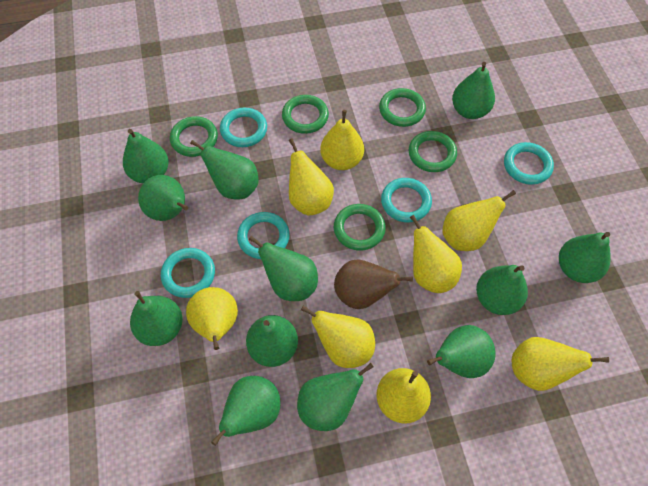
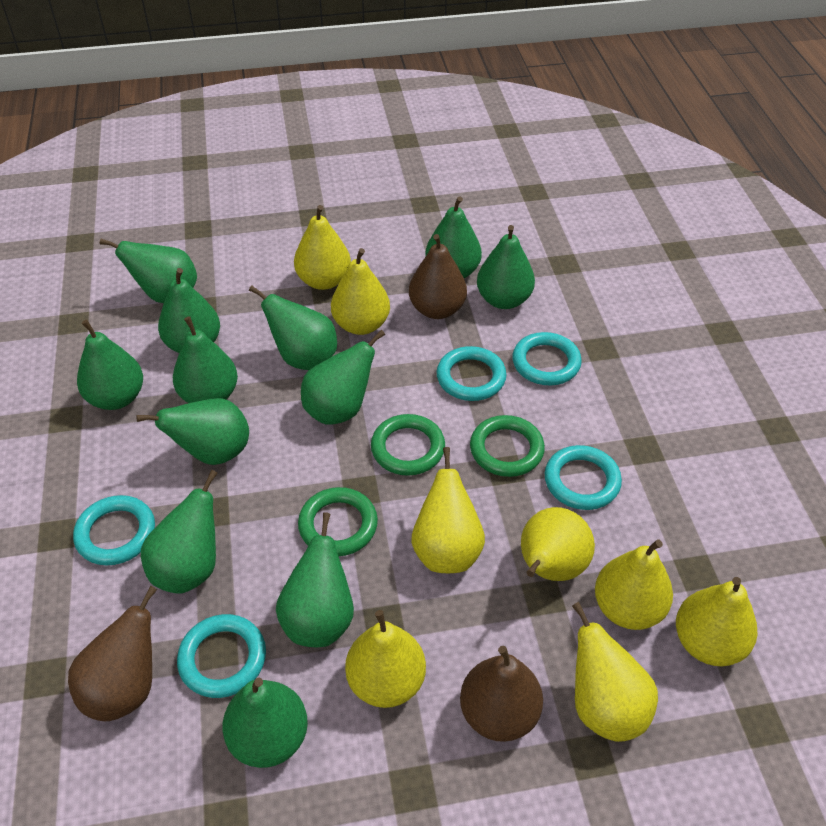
brown pear: 1 -> 3
green ring: 5 -> 3

